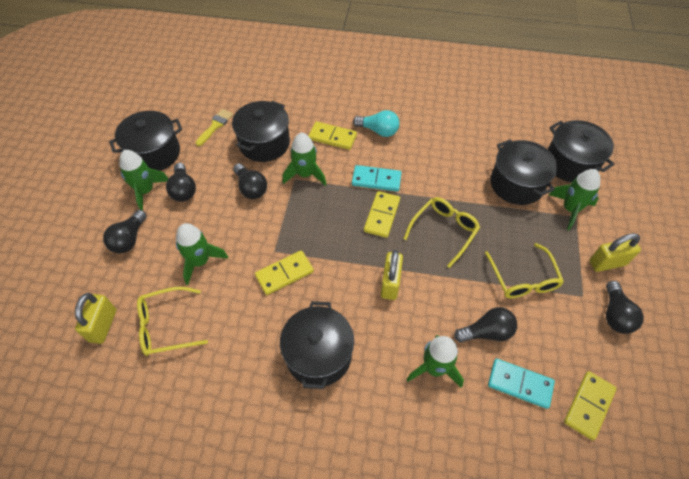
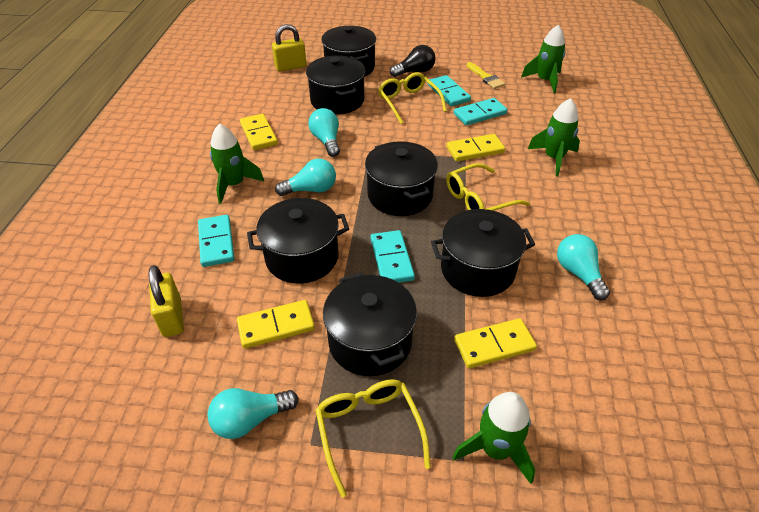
black light bulb: 5 -> 1
black pot: 5 -> 6
green rocket: 5 -> 4
turquoise domino: 2 -> 4
turquoise light bulb: 1 -> 4
yellow padlock: 3 -> 2

